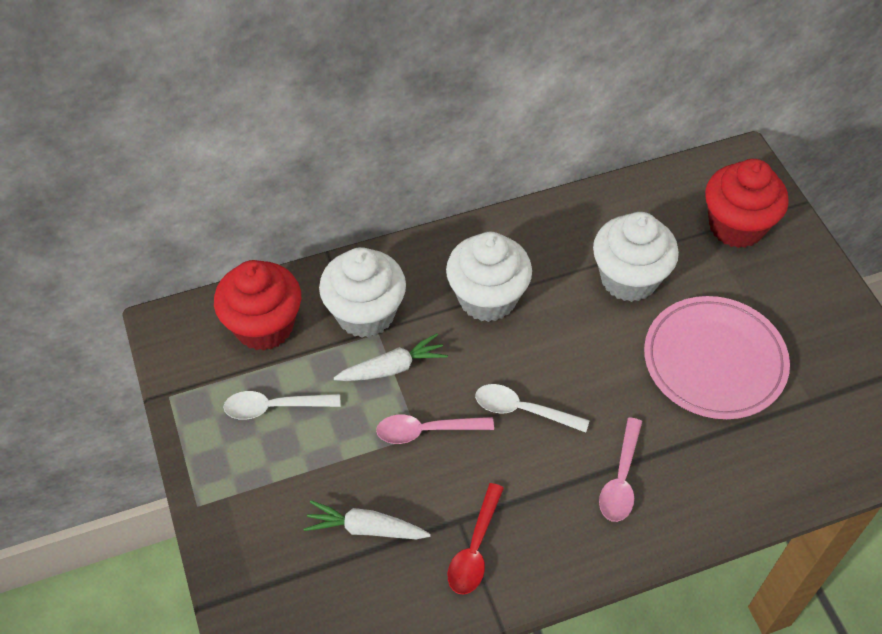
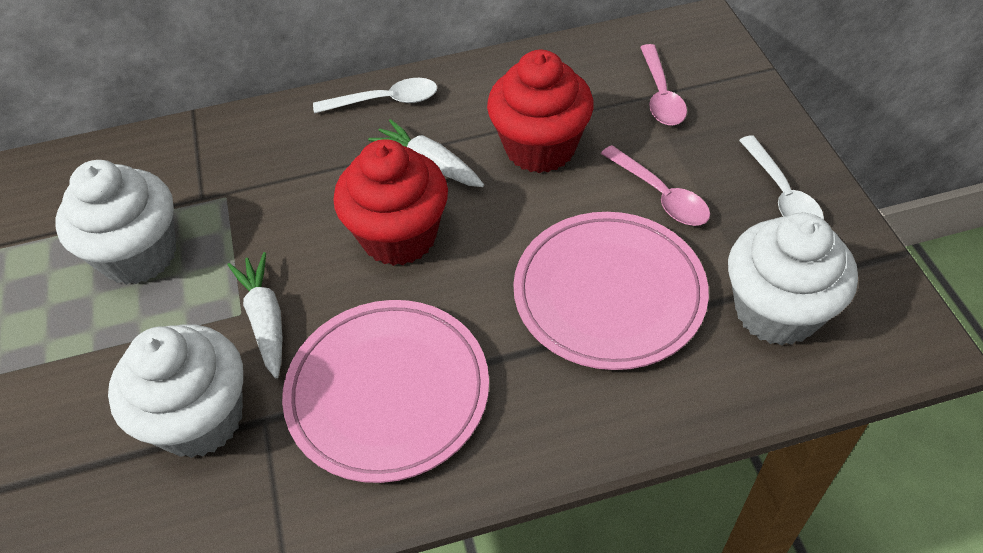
pink plate: 1 -> 2
red spoon: 1 -> 0

